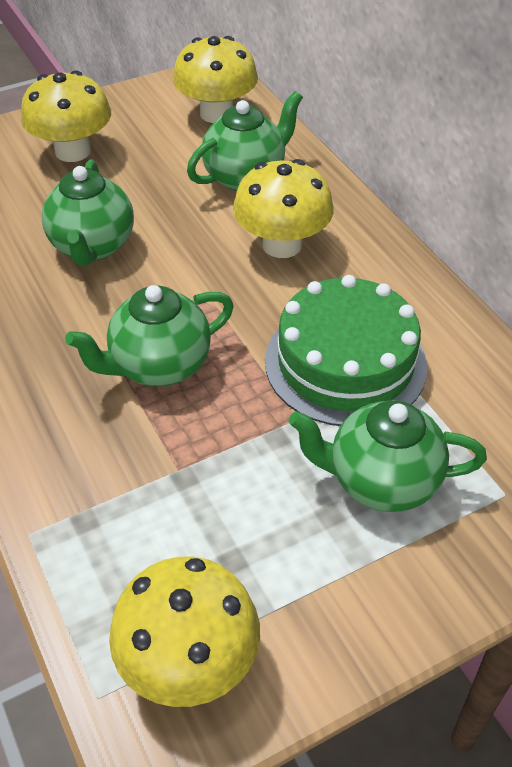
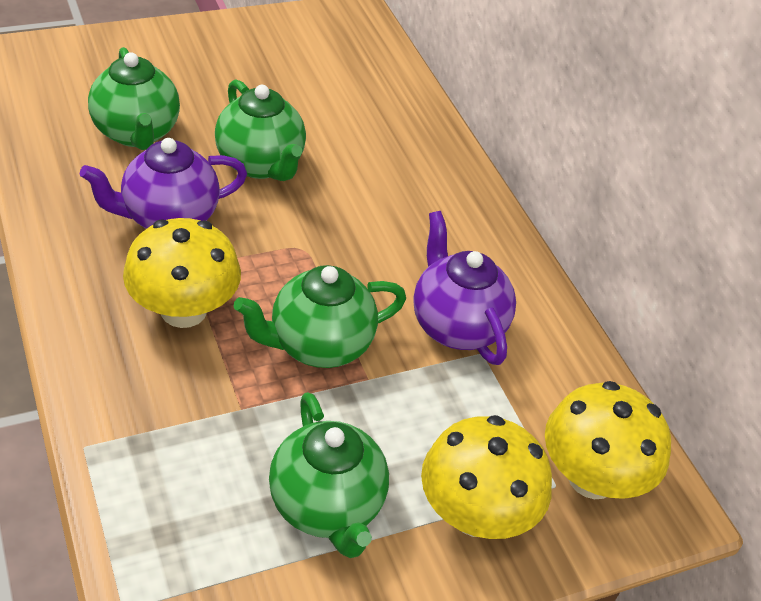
green cake: 1 -> 0
purple teapot: 0 -> 2
yellow mushroom: 4 -> 3

